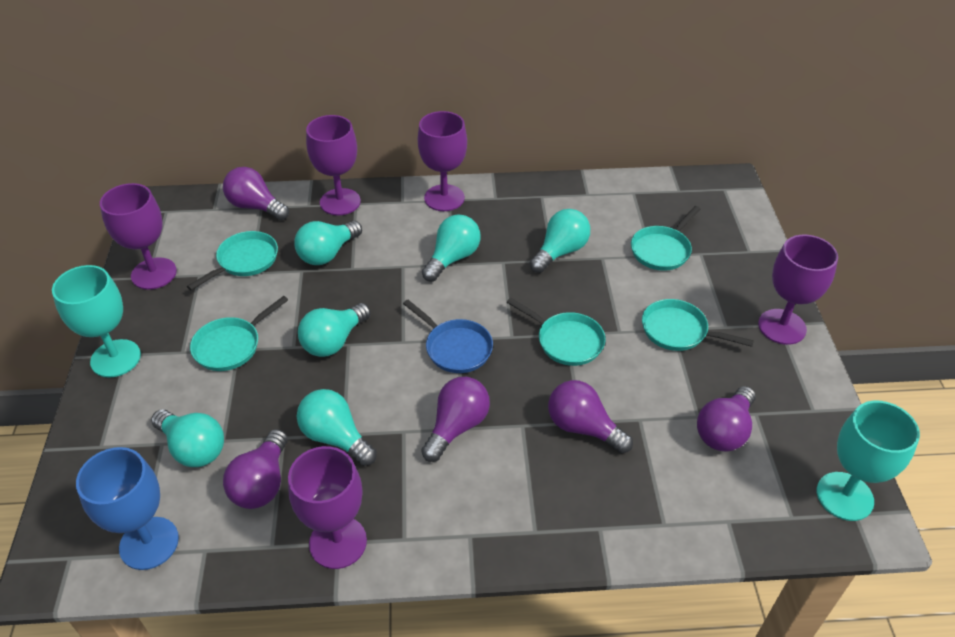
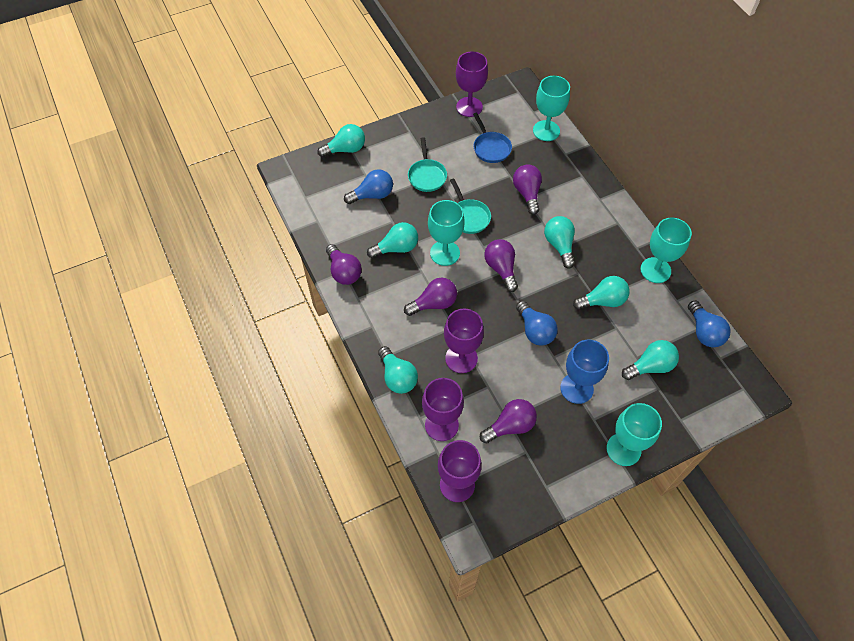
blue light bulb: 0 -> 3
purple goblet: 5 -> 4
turquoise goblet: 2 -> 4
turquoise pan: 5 -> 2

